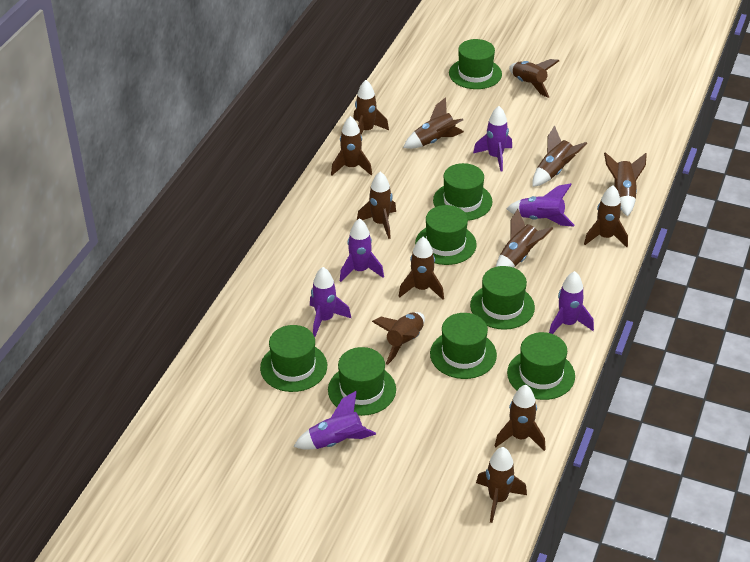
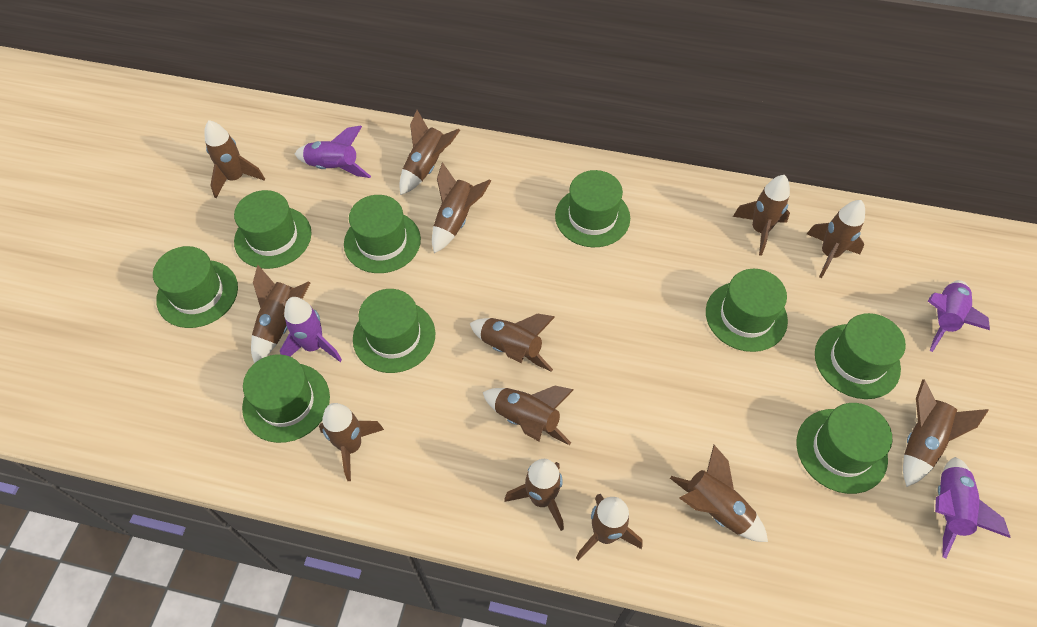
green hat: 8 -> 9
purple rocket: 6 -> 4

